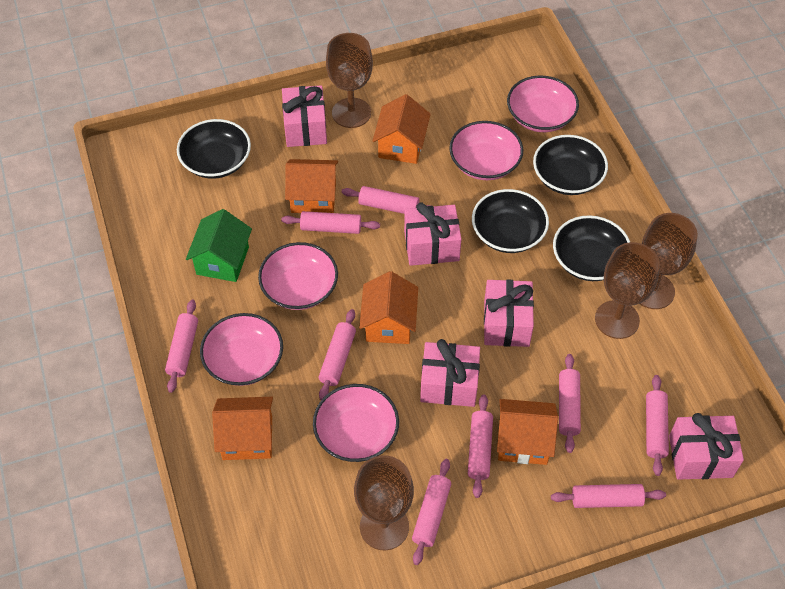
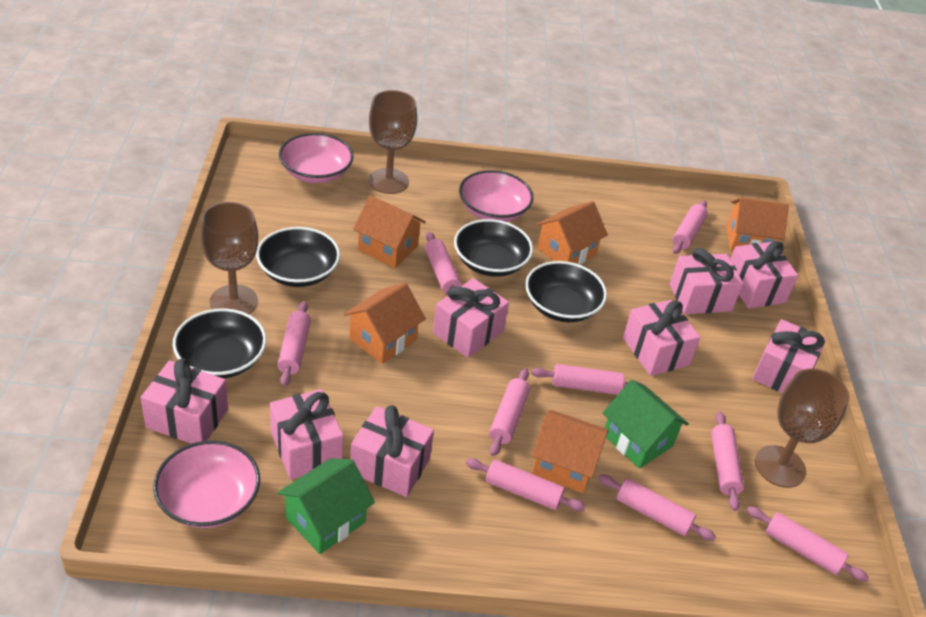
brown goblet: 4 -> 3
green house: 1 -> 2
pink bowl: 5 -> 3
pink gift: 5 -> 8

